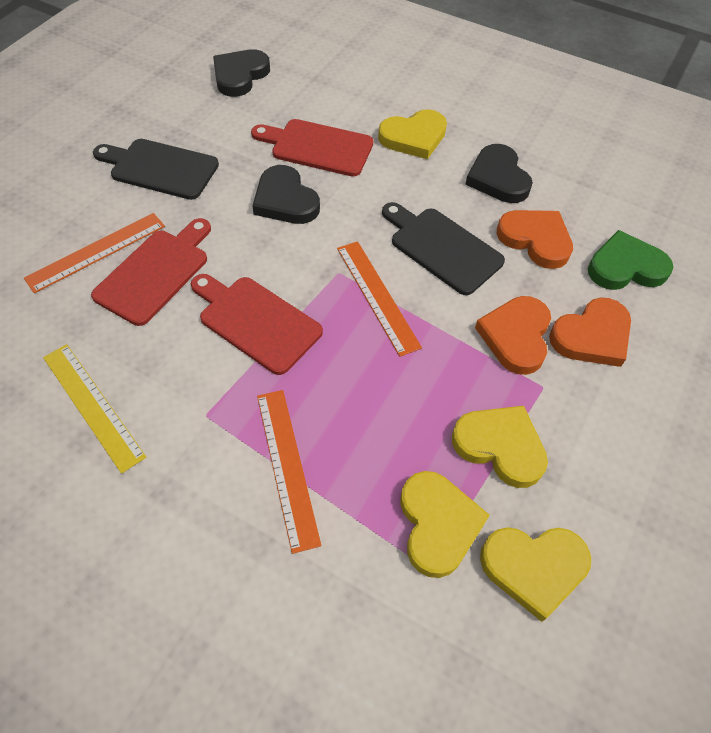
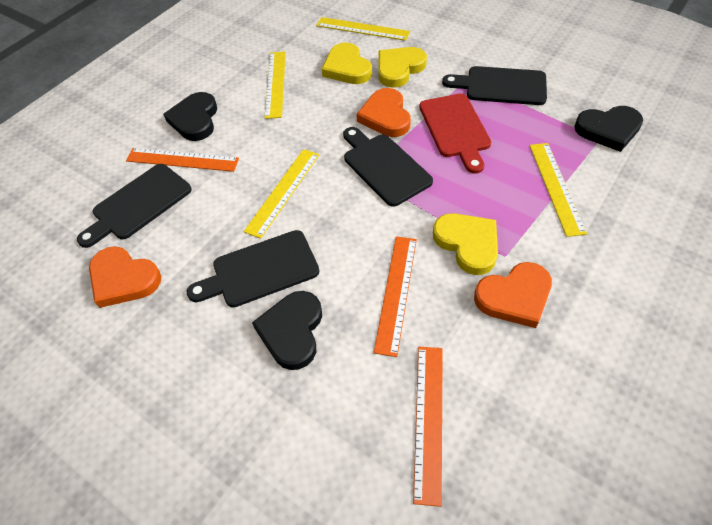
black cutting board: 2 -> 4
green heart: 1 -> 0
red cutting board: 3 -> 1
yellow heart: 4 -> 3
yellow ruler: 1 -> 4

